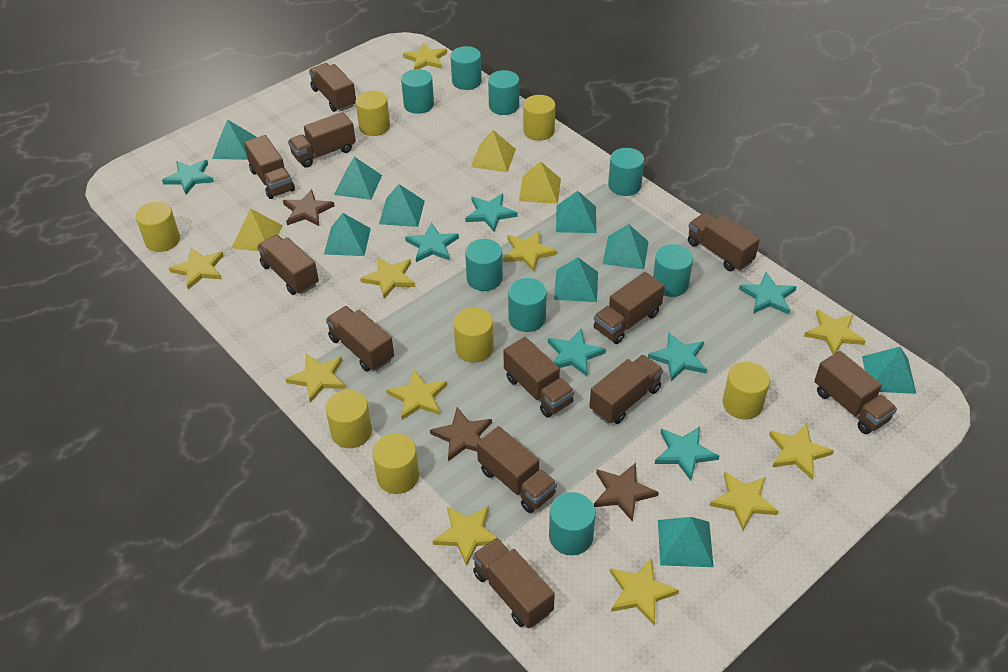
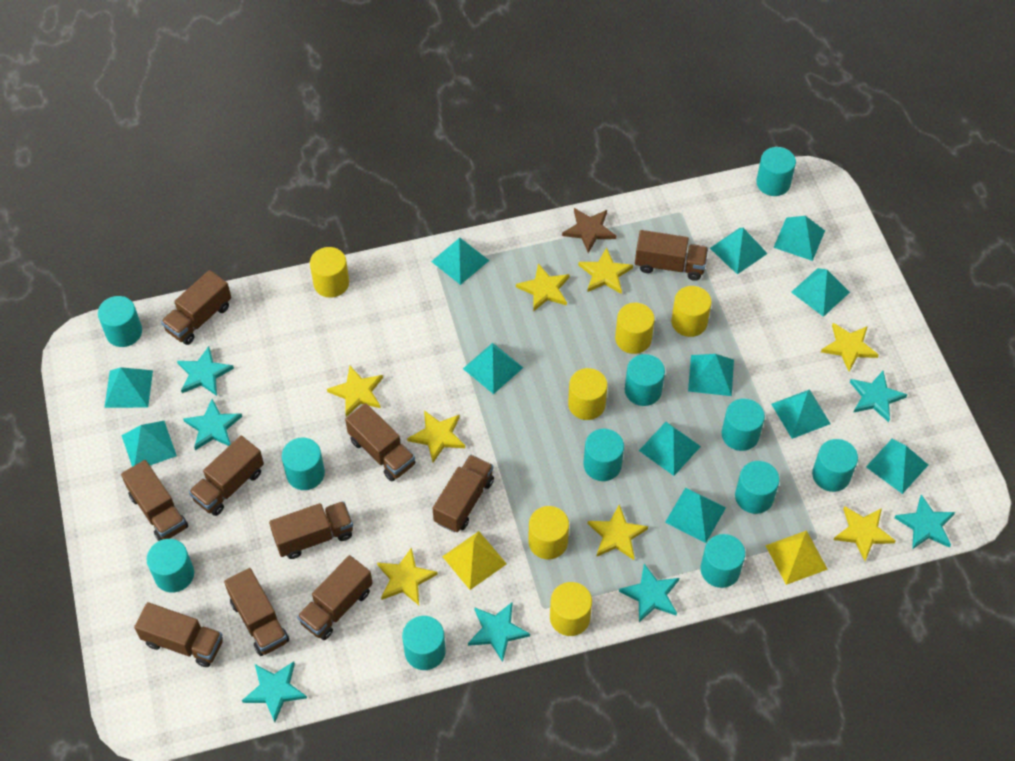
brown star: 3 -> 1
brown truck: 12 -> 10
turquoise cylinder: 8 -> 11
turquoise pyramid: 9 -> 12
yellow cylinder: 7 -> 6
yellow pyramid: 3 -> 2
yellow star: 11 -> 8

